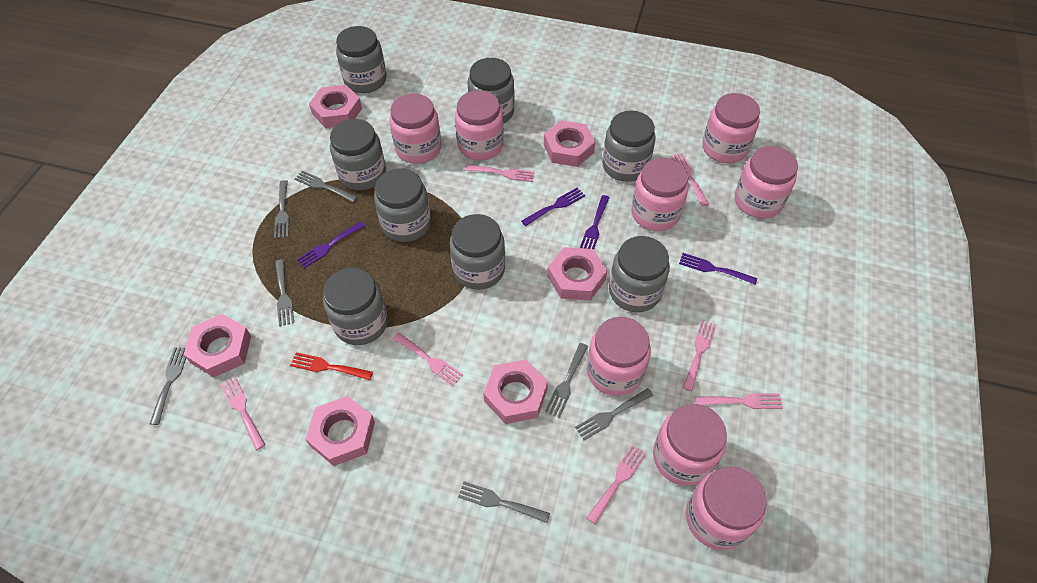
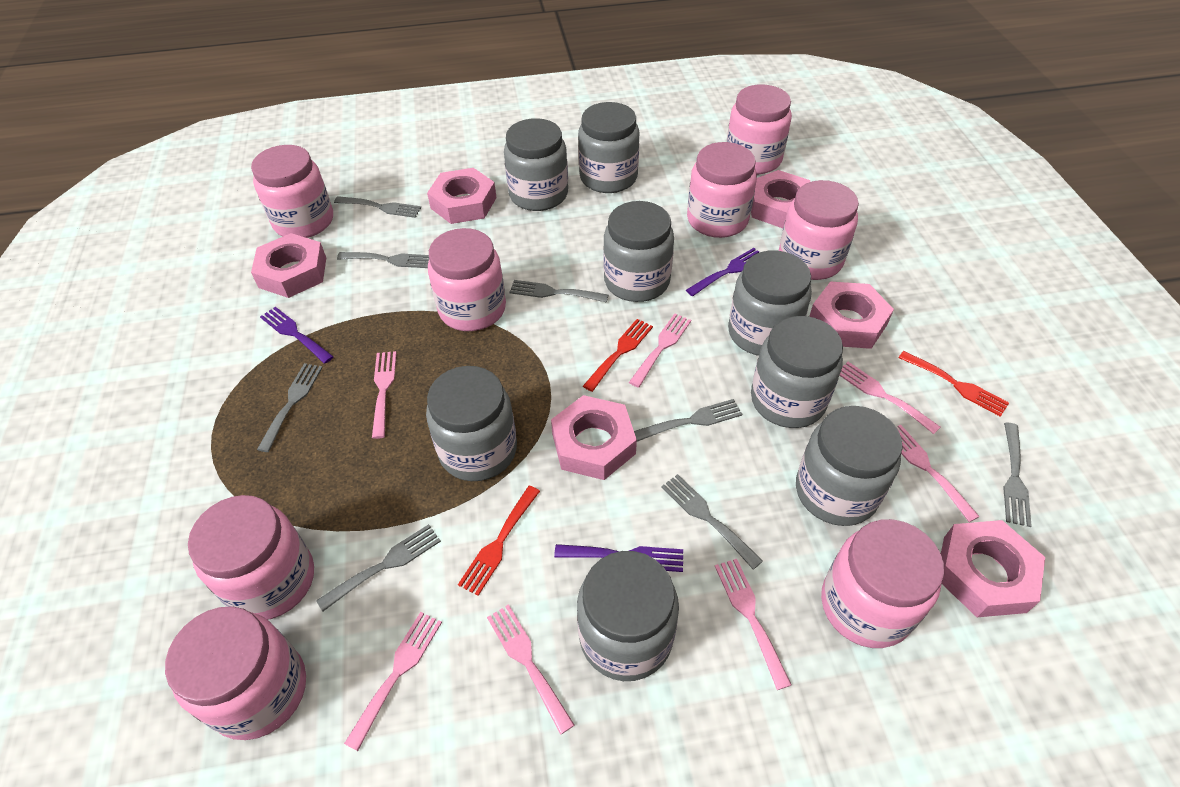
grey fork: 7 -> 8
purple fork: 4 -> 3
red fork: 1 -> 3

